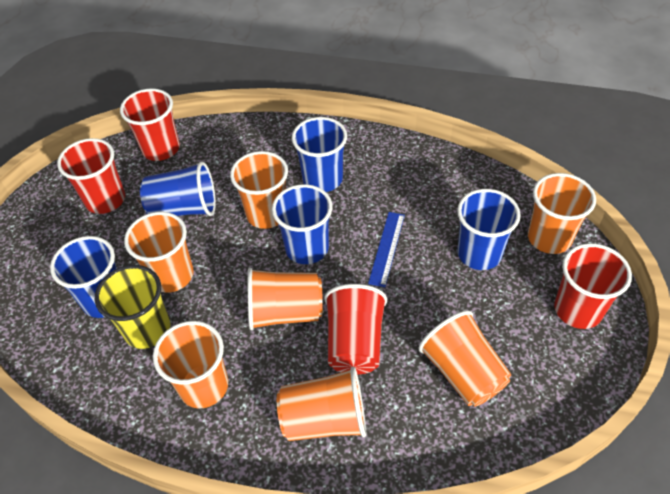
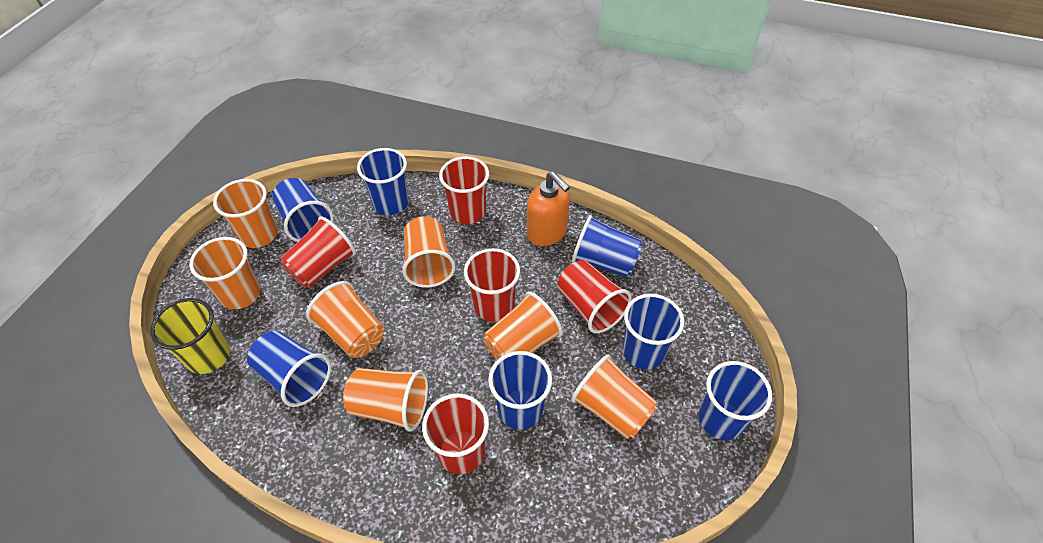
blue cup: 5 -> 7
blue ruler: 1 -> 0
orange soap dispenser: 0 -> 1
red cup: 4 -> 5

